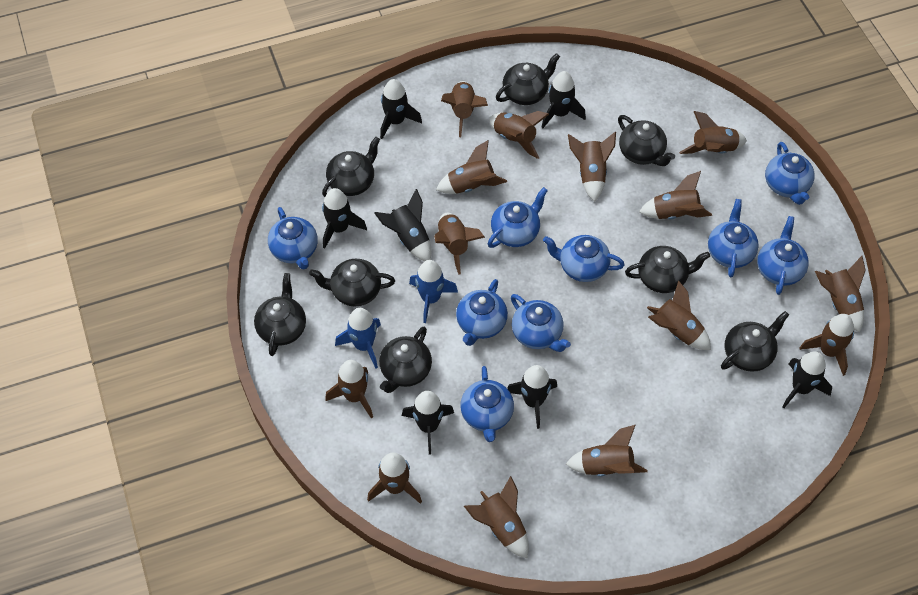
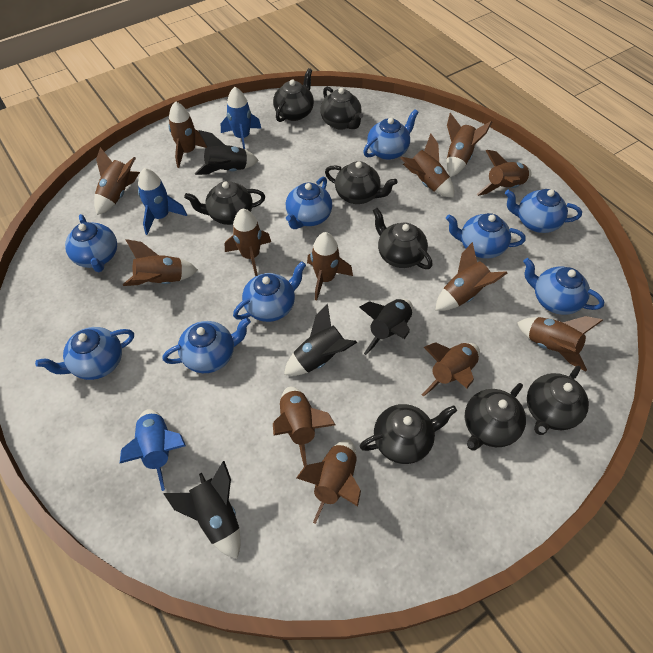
black rocket: 7 -> 4
blue rocket: 2 -> 3
brown rocket: 14 -> 13

